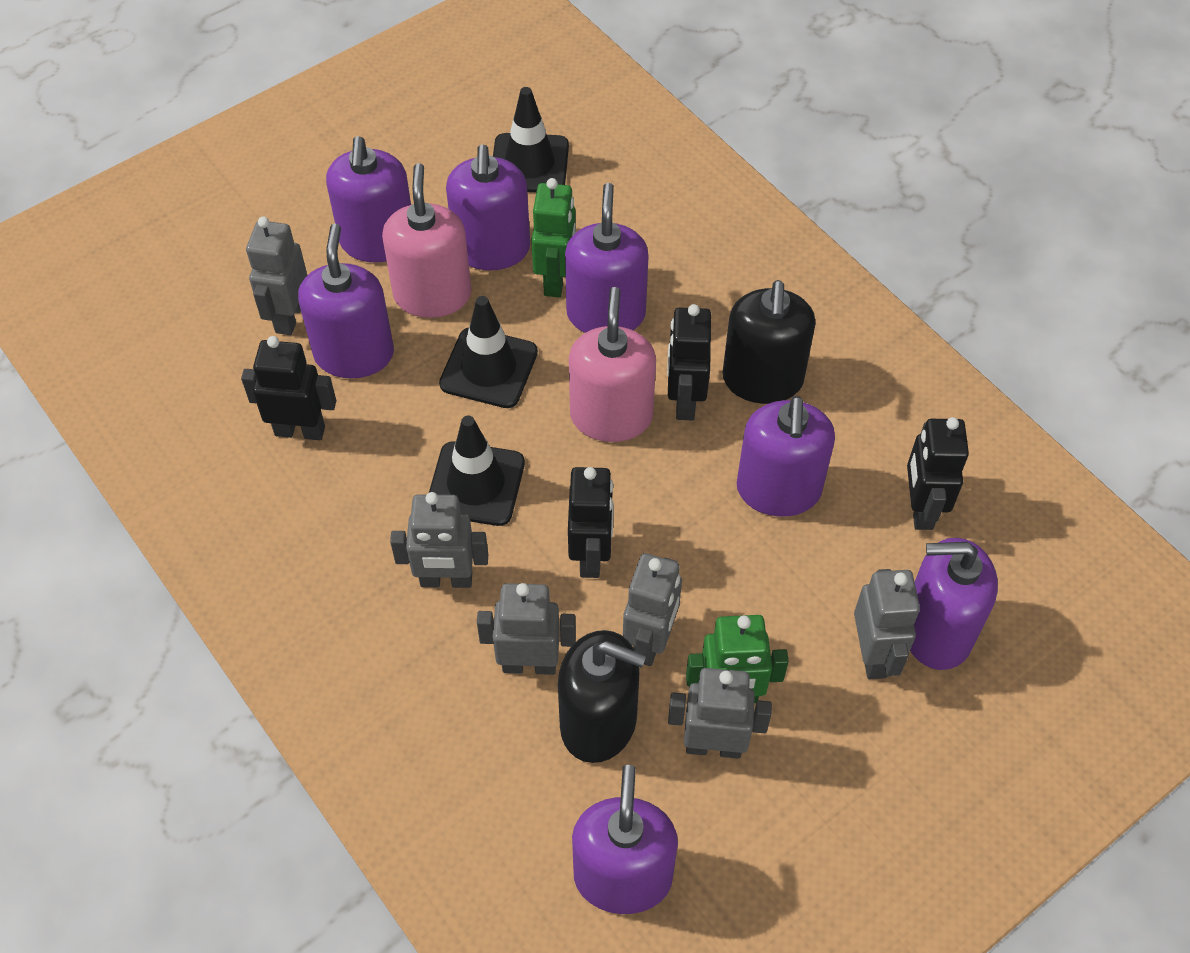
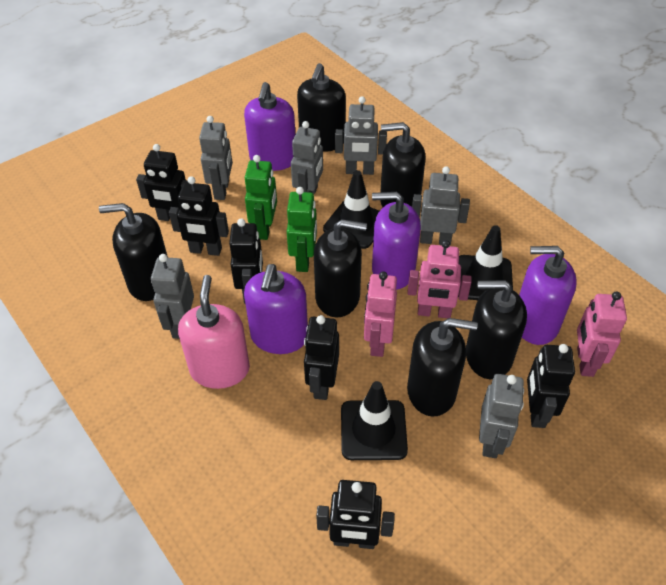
black robot: 4 -> 6
black soap dispenser: 2 -> 6
pink robot: 0 -> 3
pink soap dispenser: 2 -> 1
purple soap dispenser: 7 -> 4

